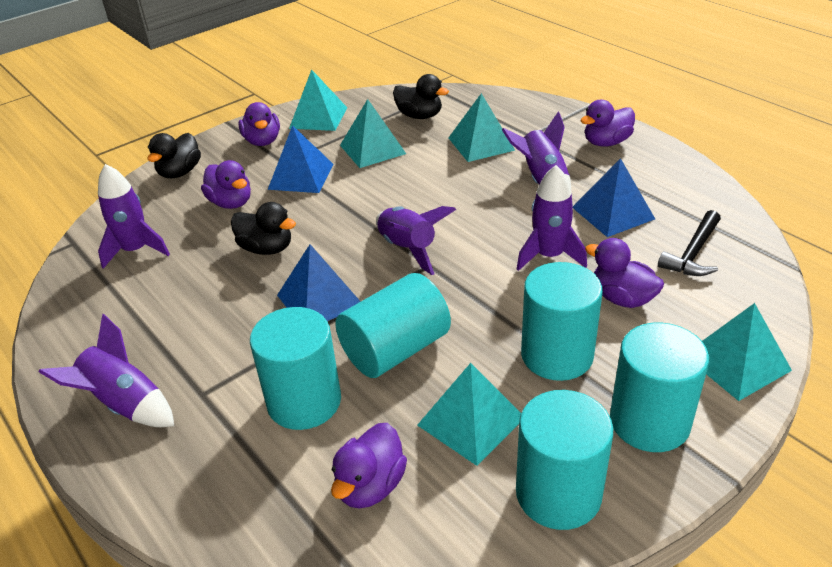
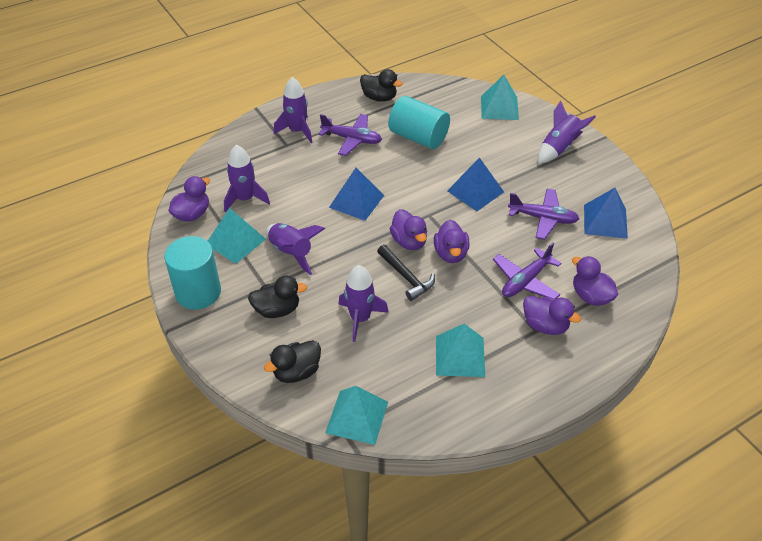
purple plane: 0 -> 3
turquoise cylinder: 5 -> 2
turquoise pyramid: 5 -> 4

